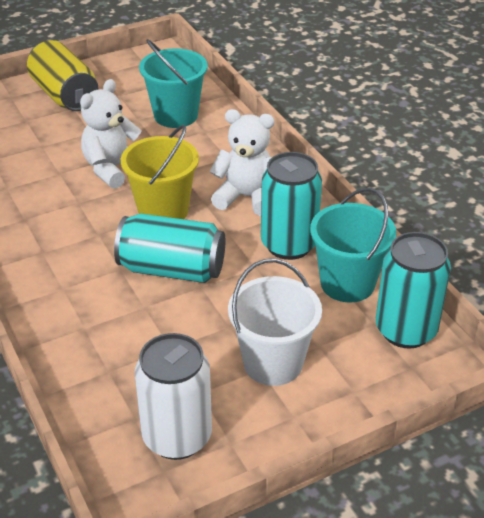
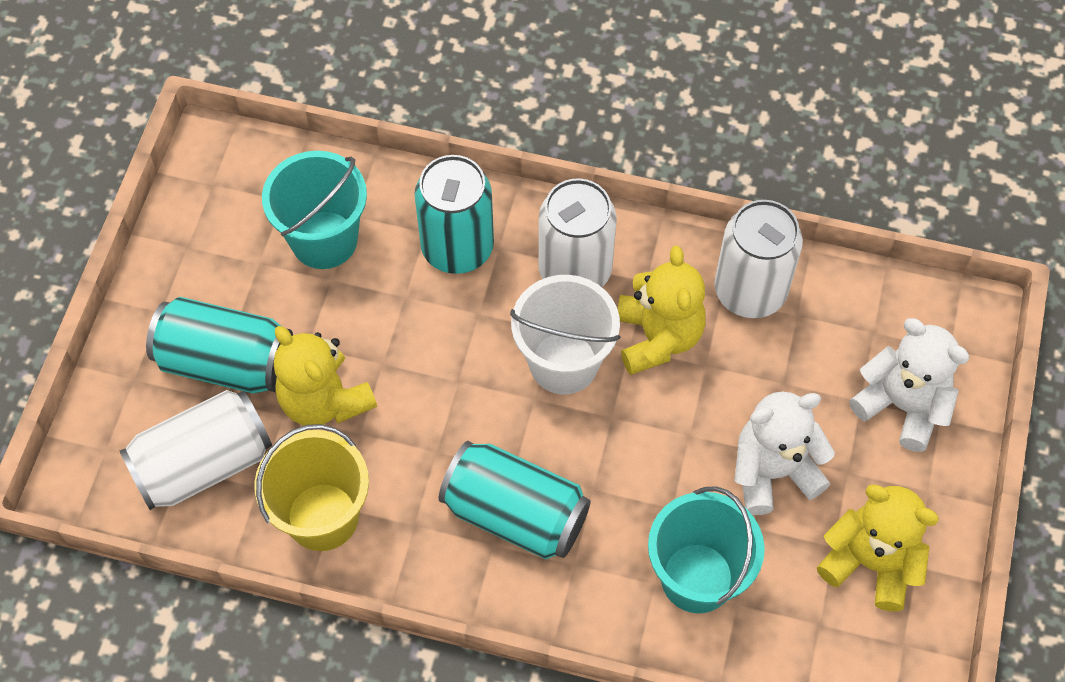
white can: 1 -> 3
yellow can: 1 -> 0
yellow teddy bear: 0 -> 3

